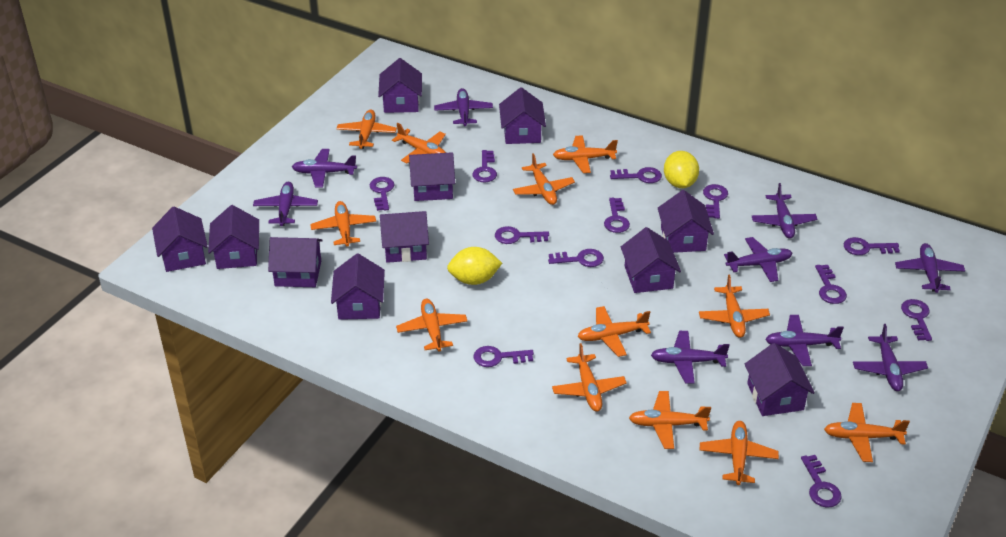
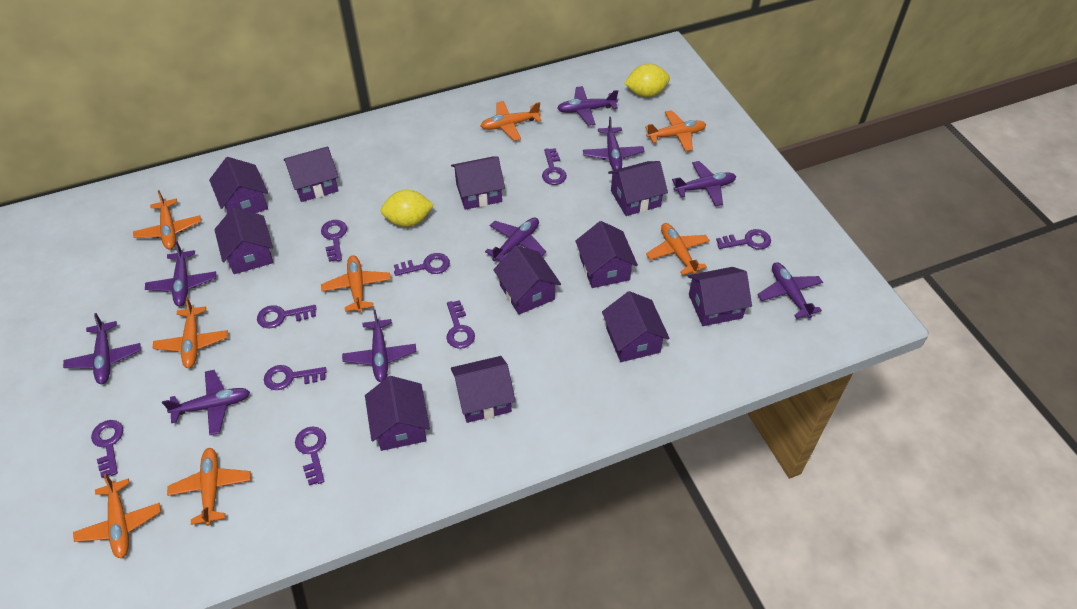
orange plane: 12 -> 8
purple key: 12 -> 9

